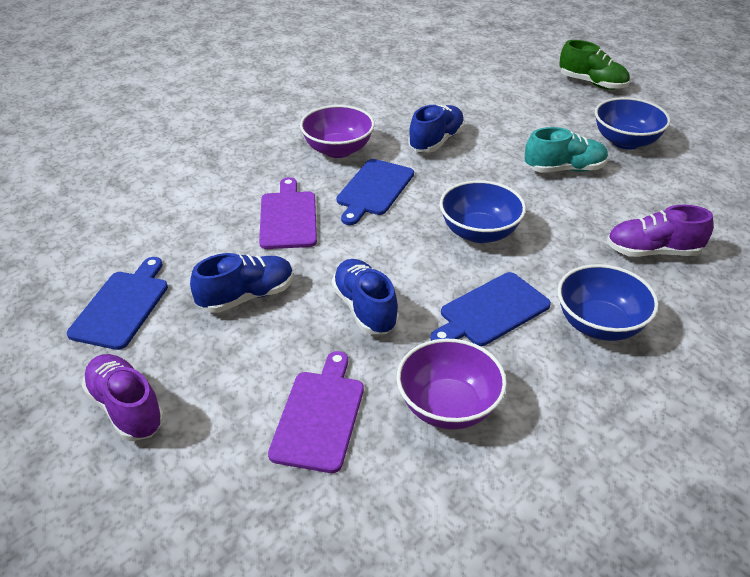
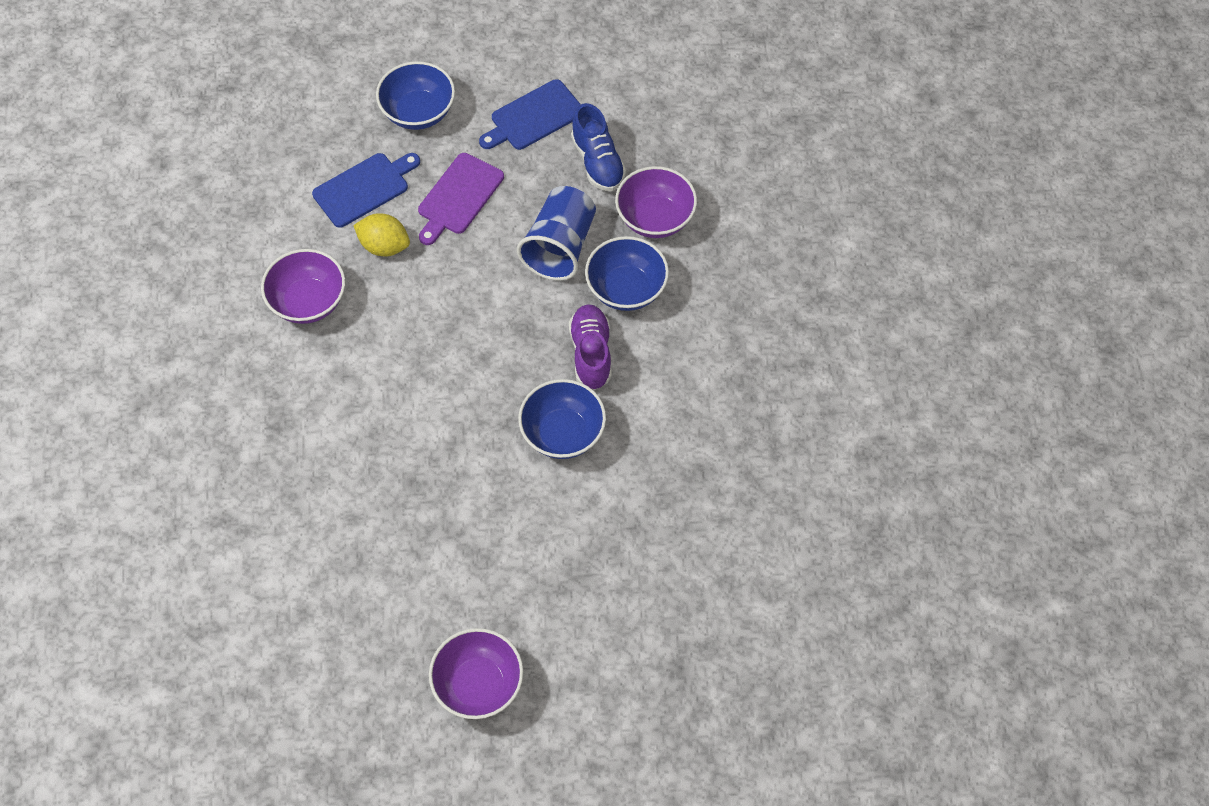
blue cup: 0 -> 1
blue cutting board: 3 -> 2
blue shoe: 3 -> 1
green shoe: 1 -> 0
purple bowl: 2 -> 3
purple cutting board: 2 -> 1
purple shoe: 2 -> 1
turquoise shoe: 1 -> 0
yellow lemon: 0 -> 1

